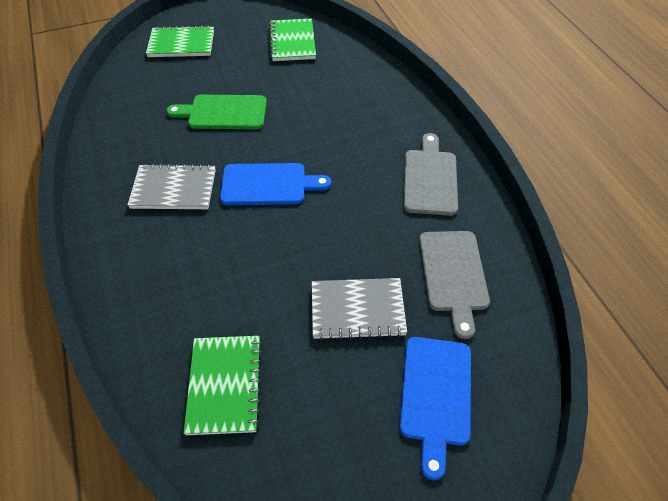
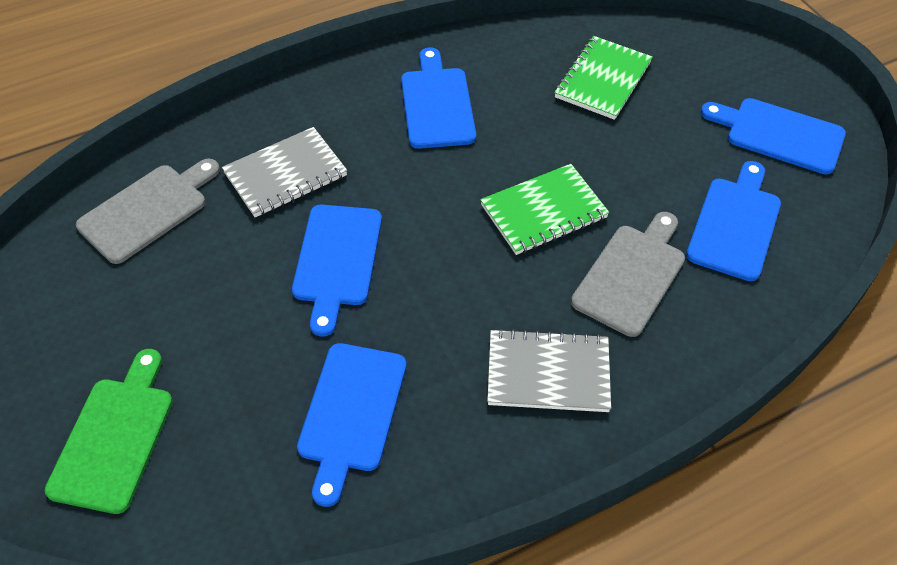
blue cutting board: 2 -> 5
green notebook: 3 -> 2

